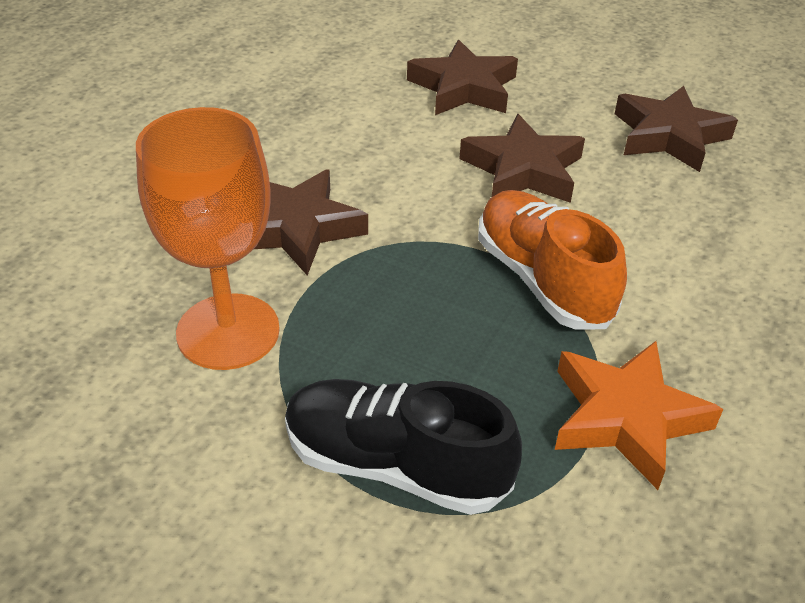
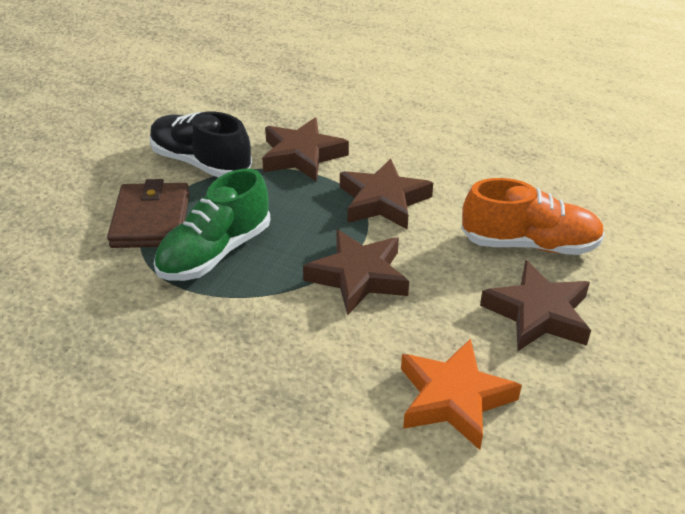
brown wallet: 0 -> 1
green shoe: 0 -> 1
orange goblet: 1 -> 0

